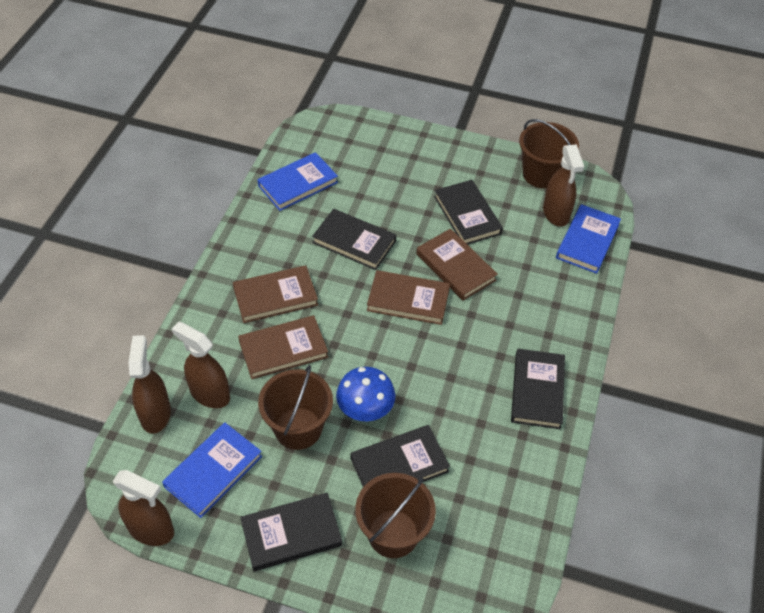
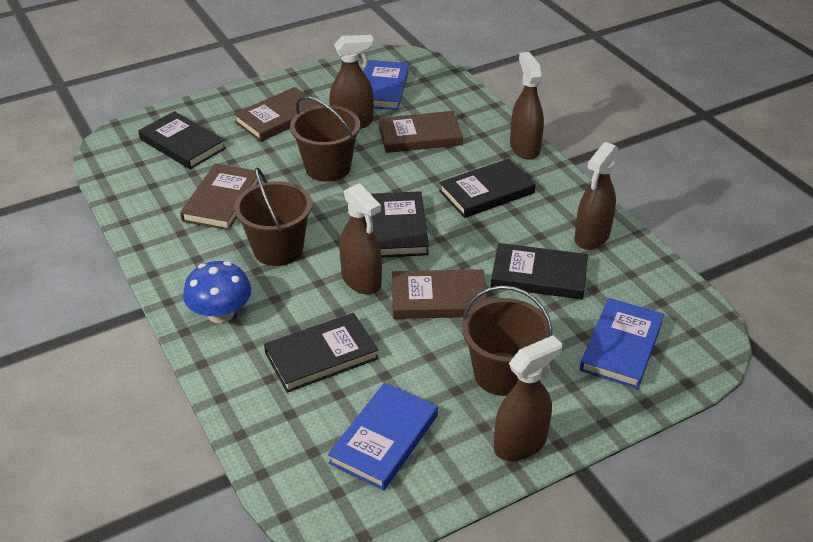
brown spray bottle: 4 -> 5

